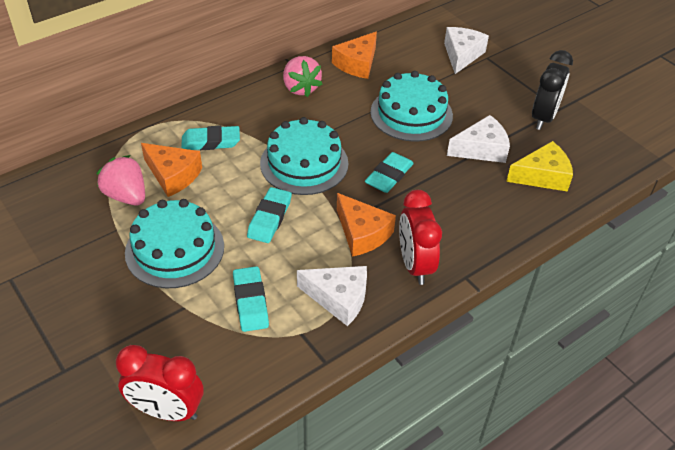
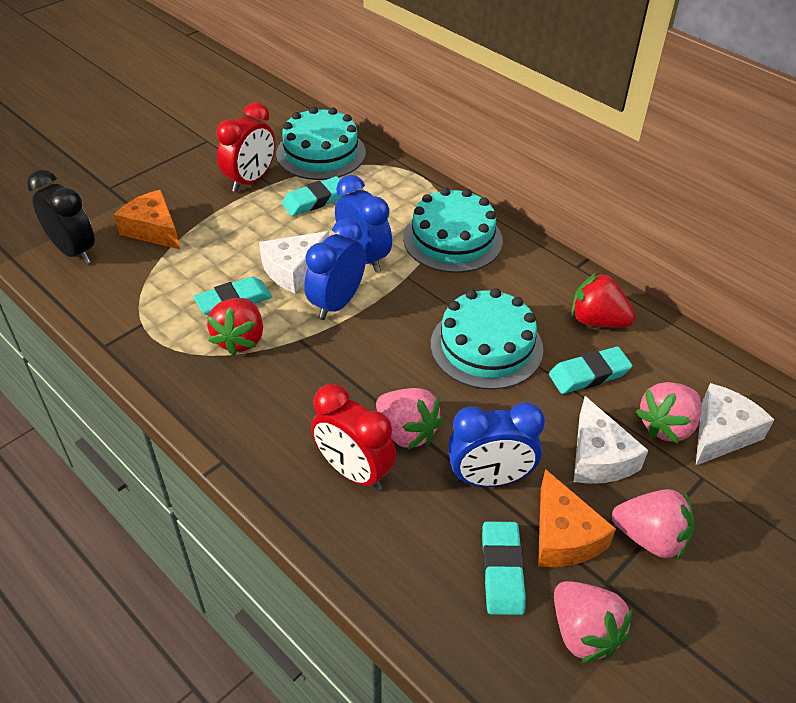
blue clock: 0 -> 3
orange cheese: 3 -> 2
pink strawberry: 2 -> 4
red strawberry: 0 -> 2
yellow cheese: 1 -> 0

